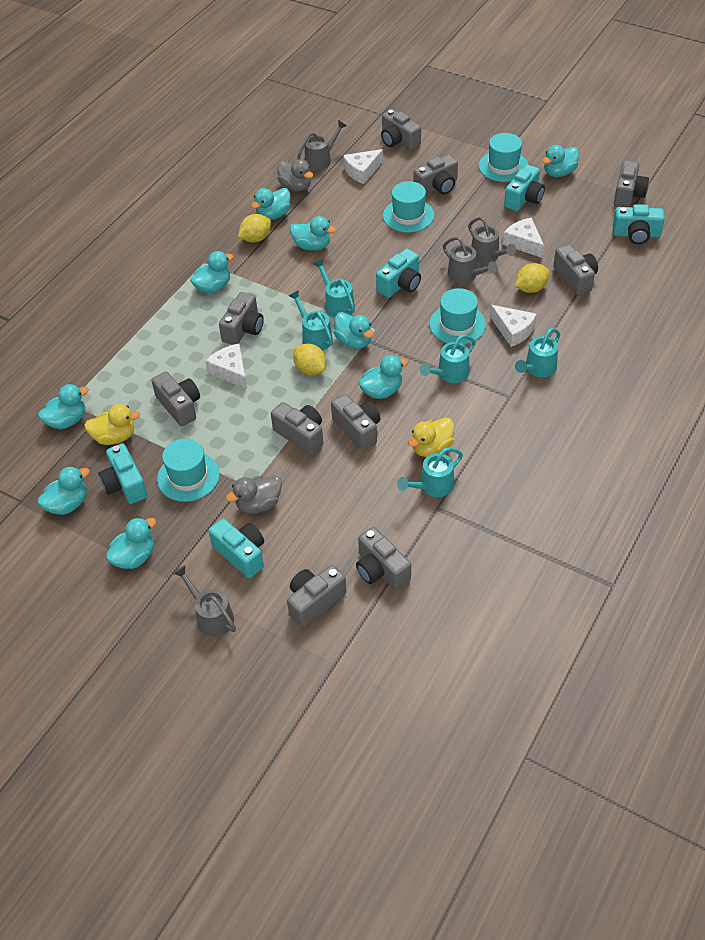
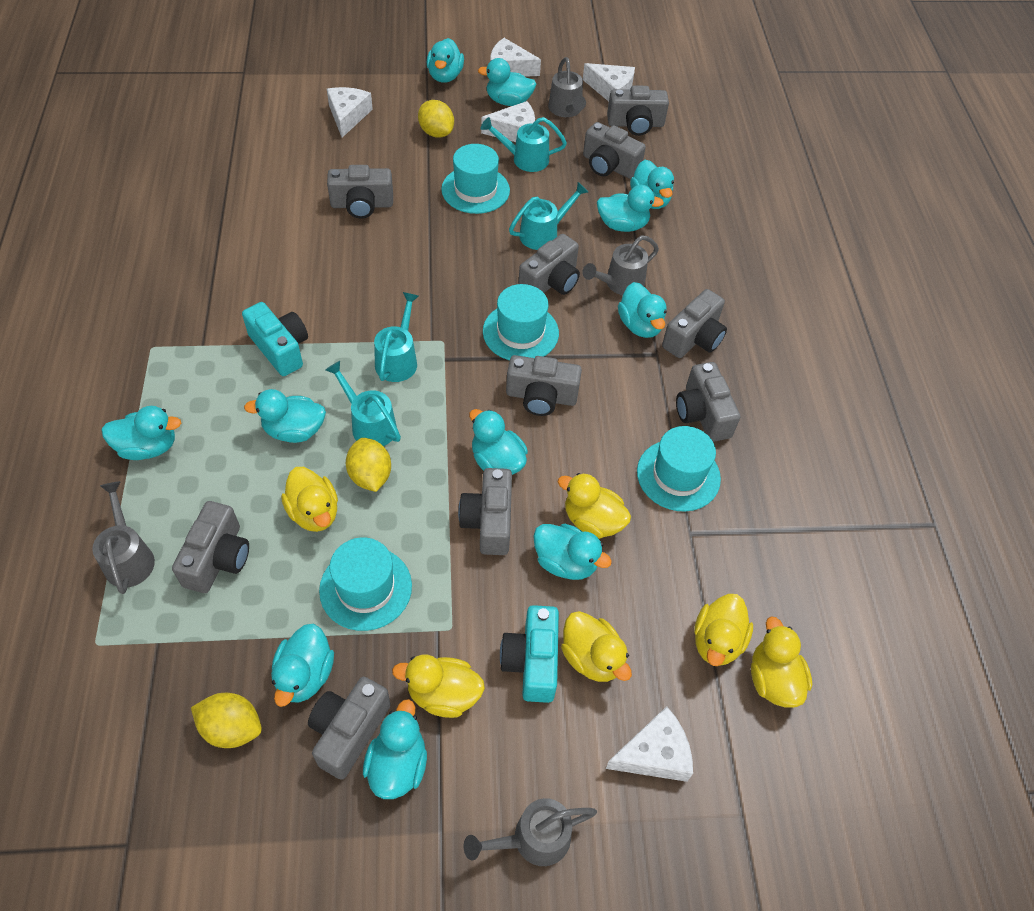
grey duck: 2 -> 0
turquoise camera: 5 -> 2
turquoise duck: 9 -> 11
turquoise watering can: 5 -> 4
white cheese: 4 -> 5
yellow duck: 2 -> 6

